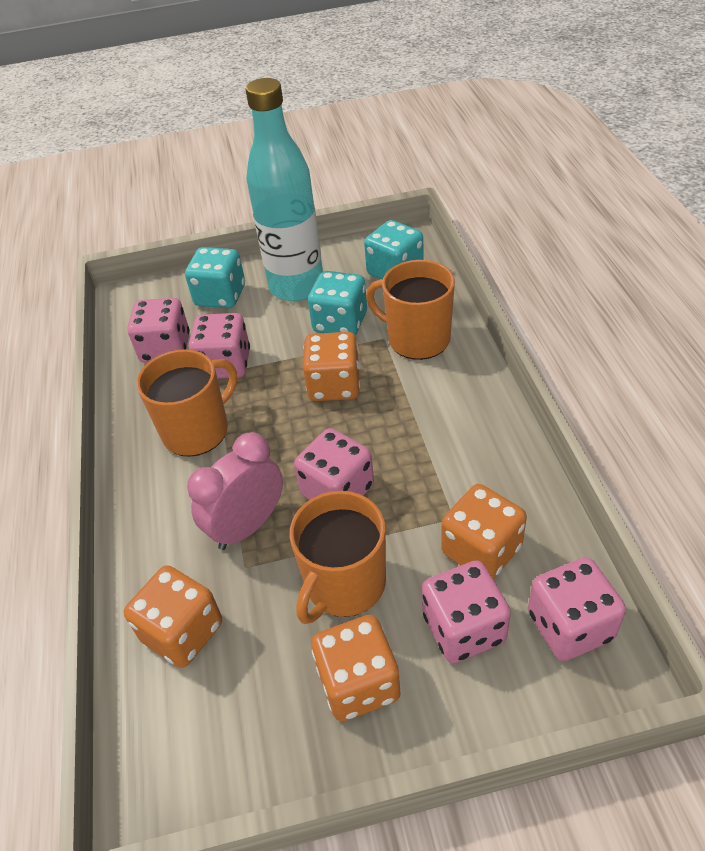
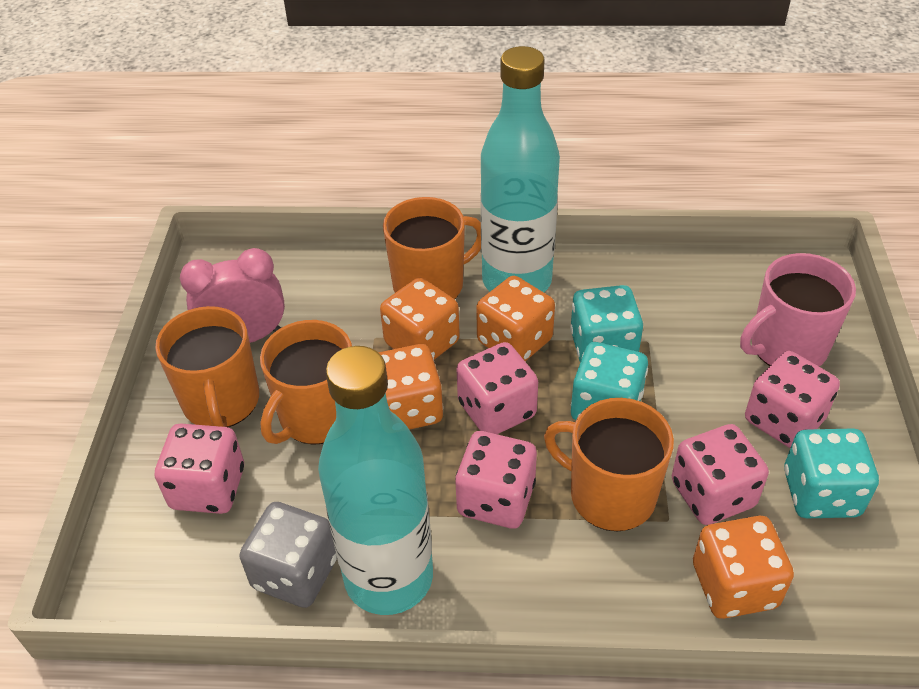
grey dice: 0 -> 1
orange mug: 3 -> 4
pink mug: 0 -> 1
turquoise bottle: 1 -> 2

